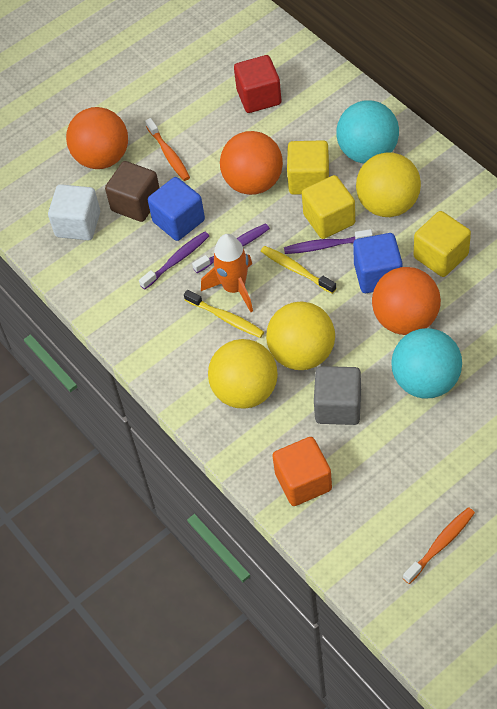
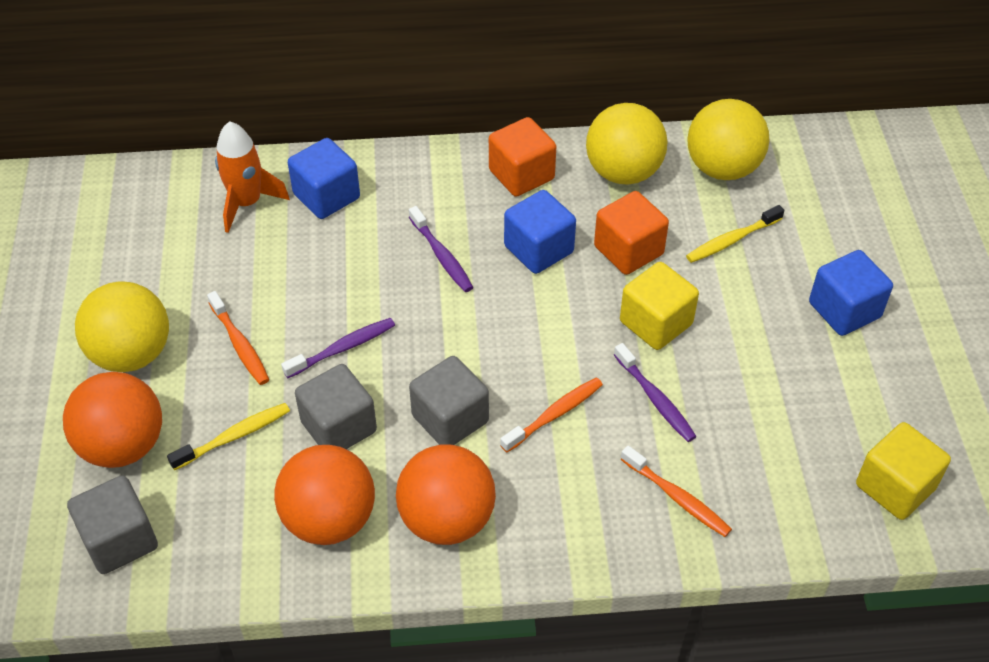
blue cube: 2 -> 3
brown cube: 1 -> 0
grey cube: 1 -> 3
orange cube: 1 -> 2
orange toothbrush: 2 -> 3
red cube: 1 -> 0
turquoise ball: 2 -> 0
white cube: 1 -> 0
yellow cube: 3 -> 2

